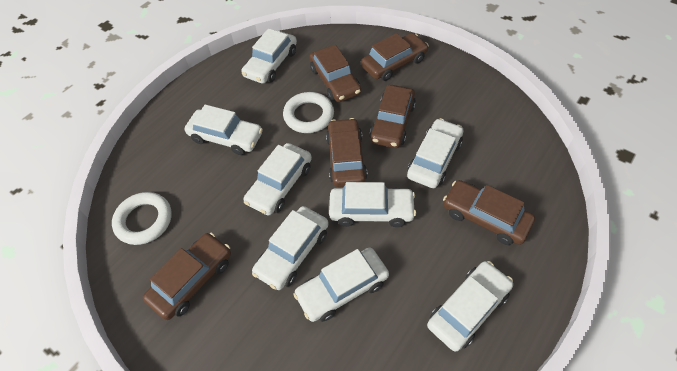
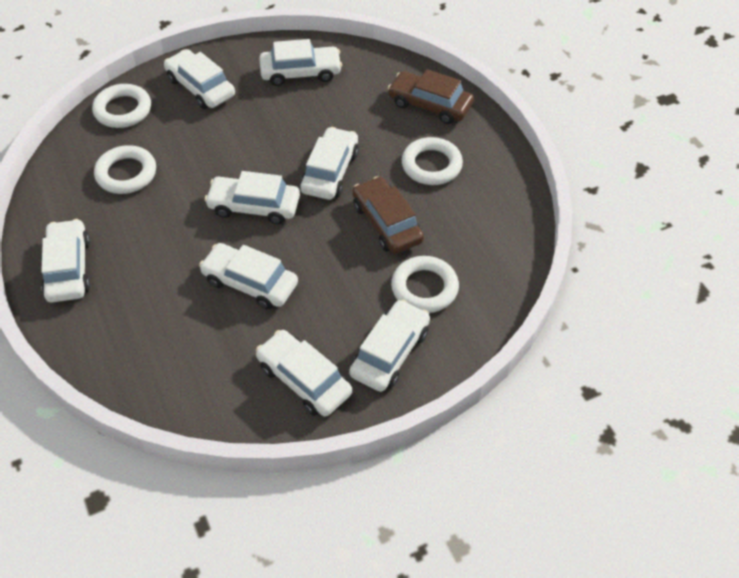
brown car: 6 -> 2
white ring: 2 -> 4

